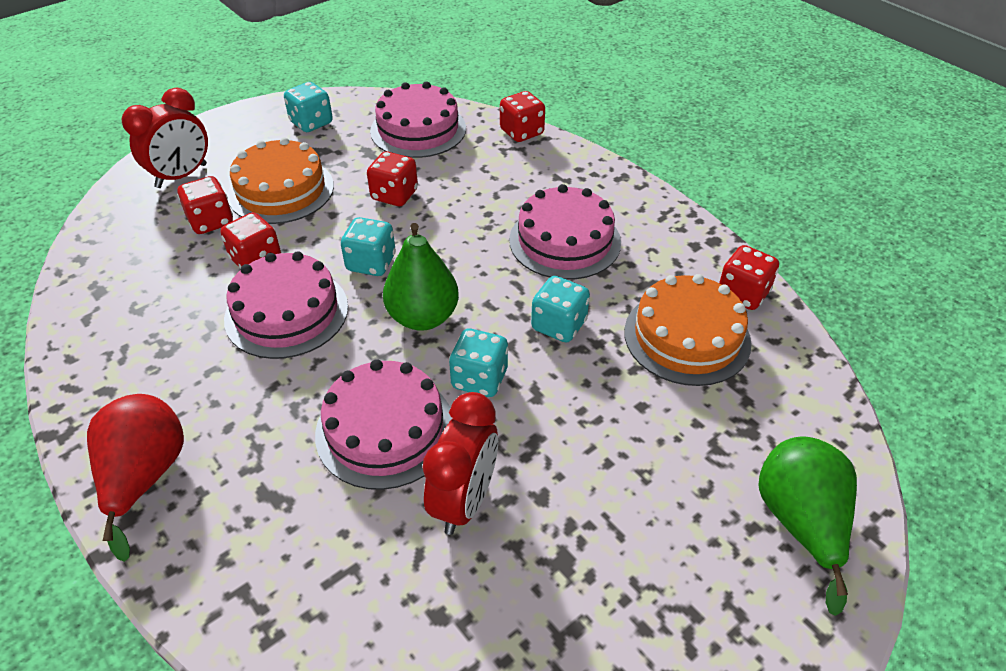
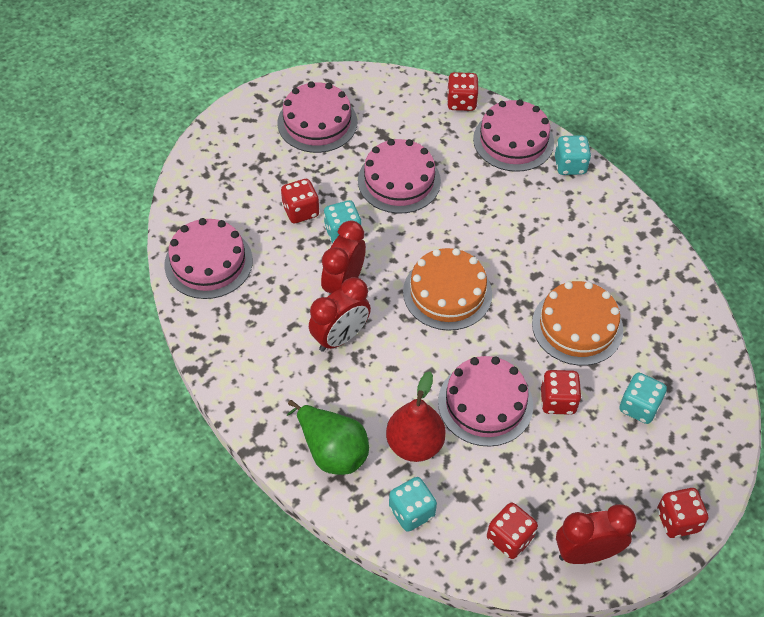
green pear: 2 -> 1
pink cake: 4 -> 5
red clock: 2 -> 3

